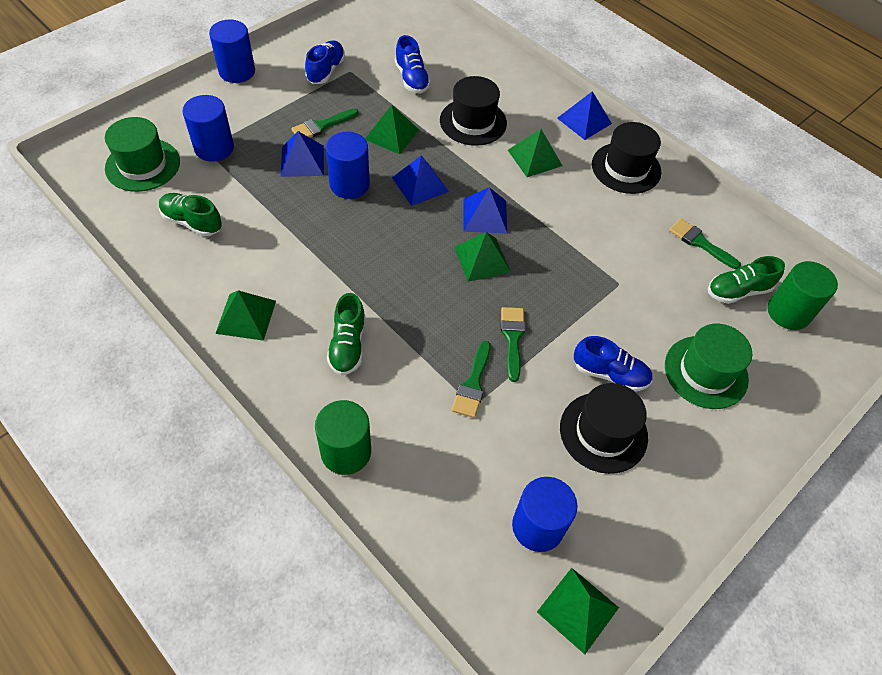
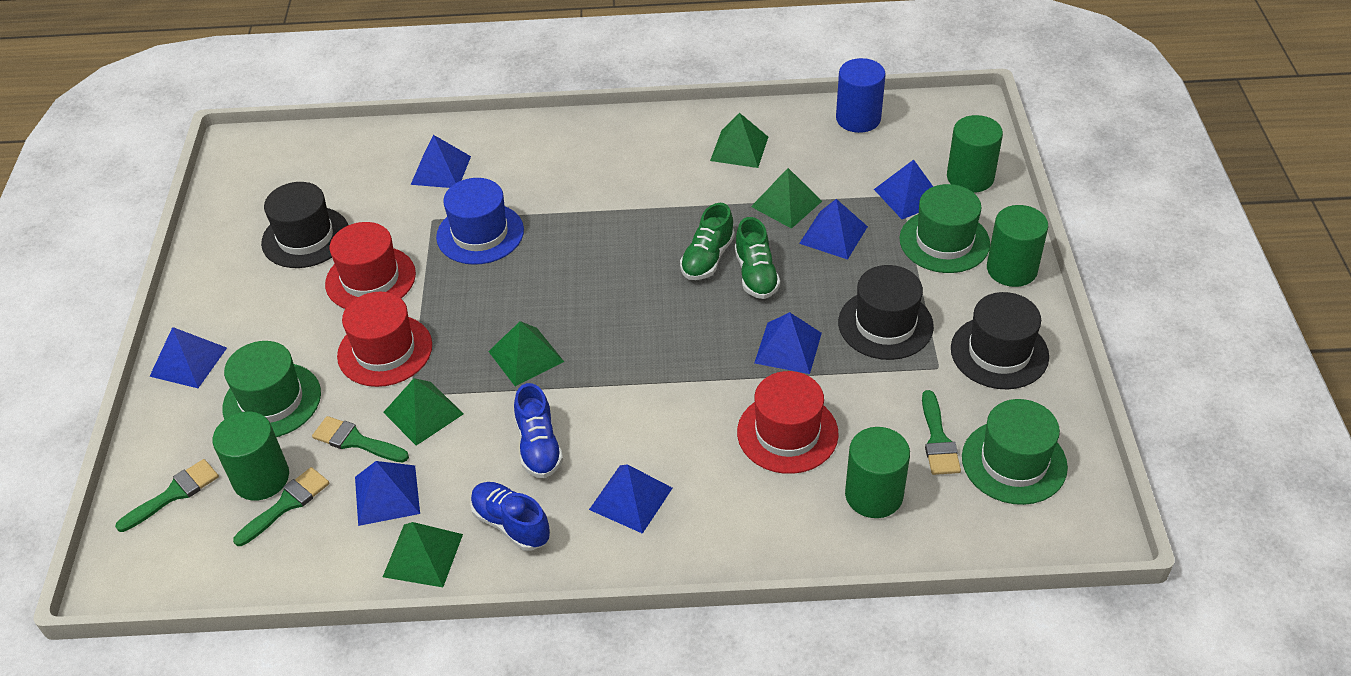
blue cylinder: 4 -> 1
blue hat: 0 -> 1
blue pyramid: 4 -> 7
blue shoe: 3 -> 2
green cylinder: 2 -> 4
green hat: 2 -> 3
green shoe: 3 -> 2
red hat: 0 -> 3

